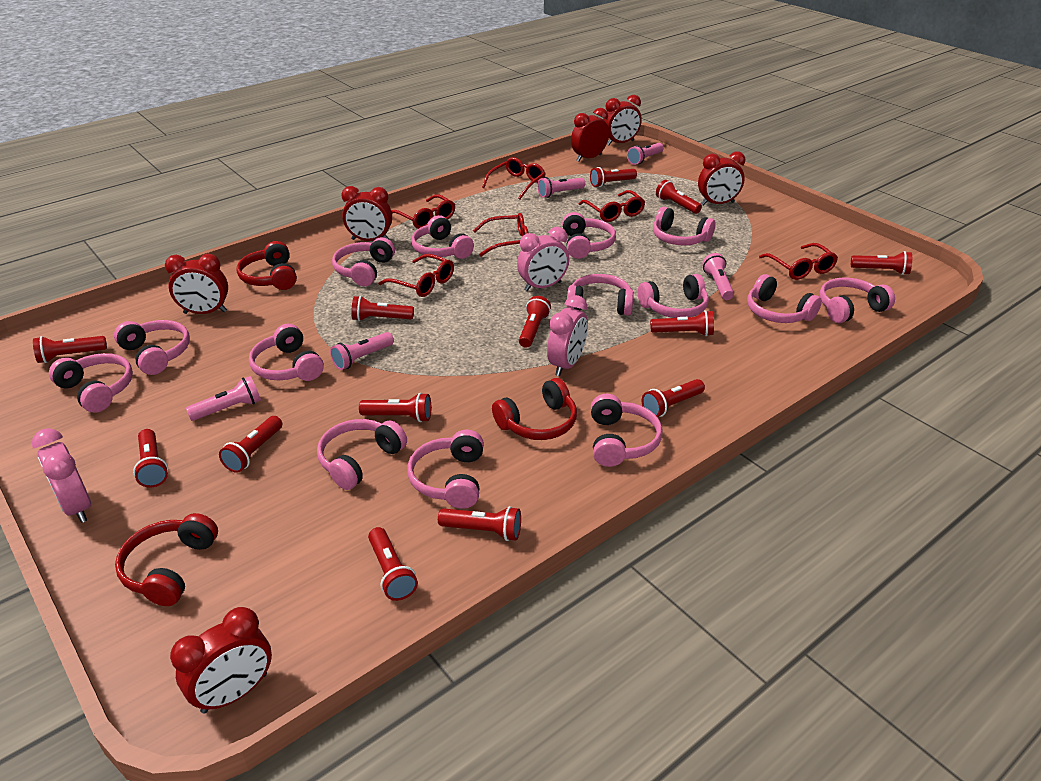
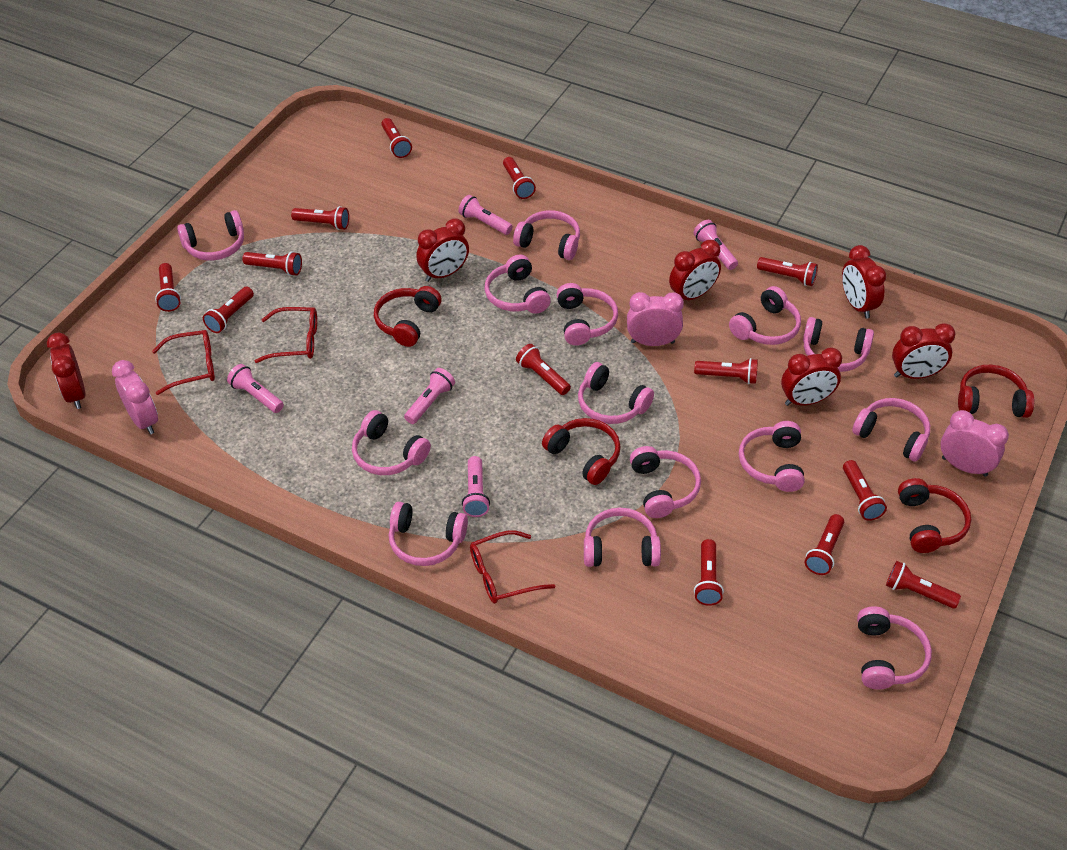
red glasses: 6 -> 3
red headphones: 3 -> 4

